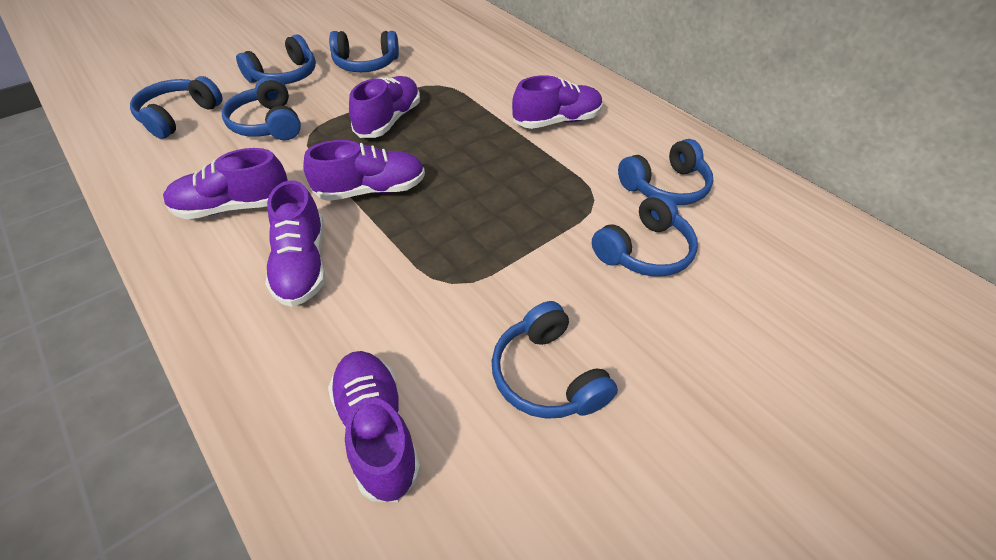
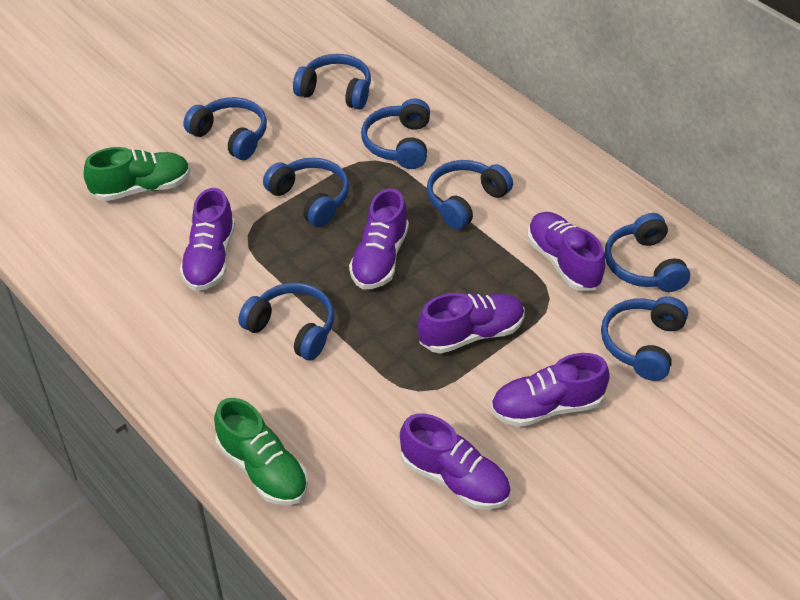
blue headphones: 7 -> 8
green shoe: 0 -> 2

